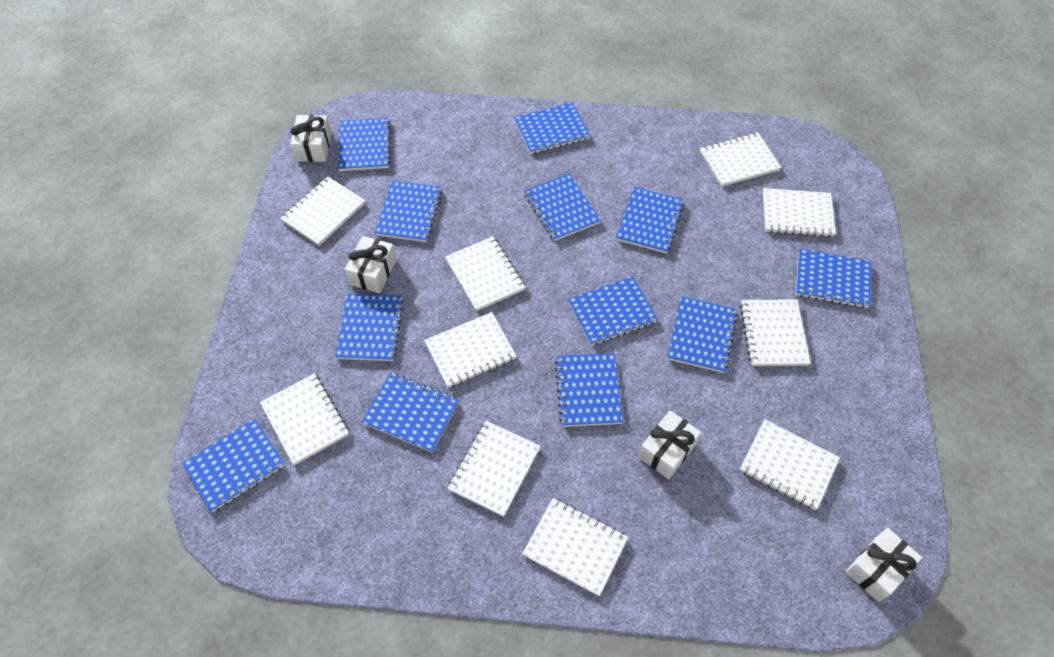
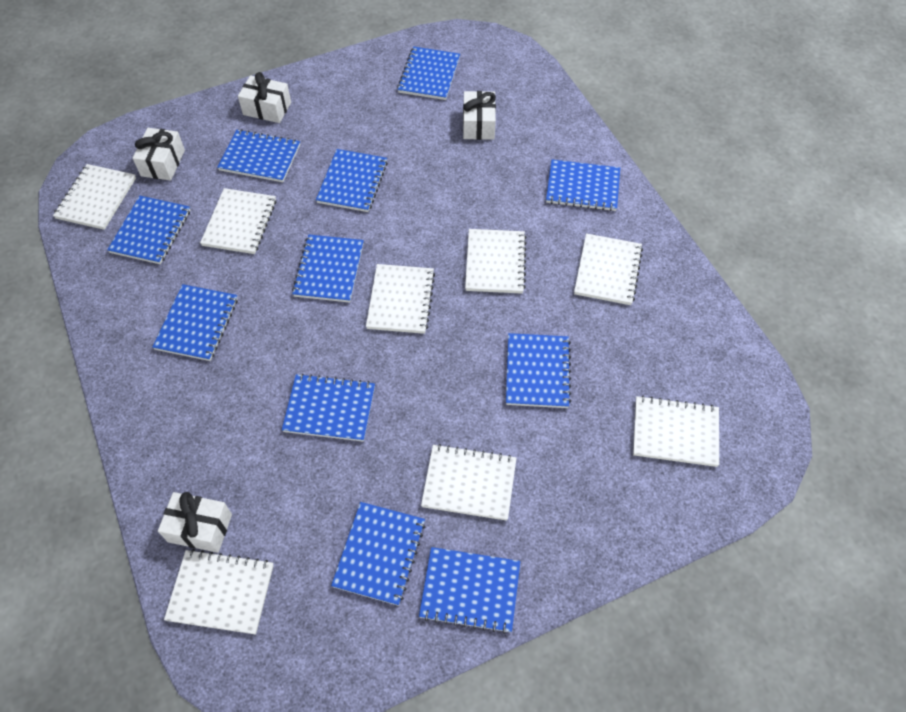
blue notebook: 12 -> 11
white notebook: 10 -> 8

